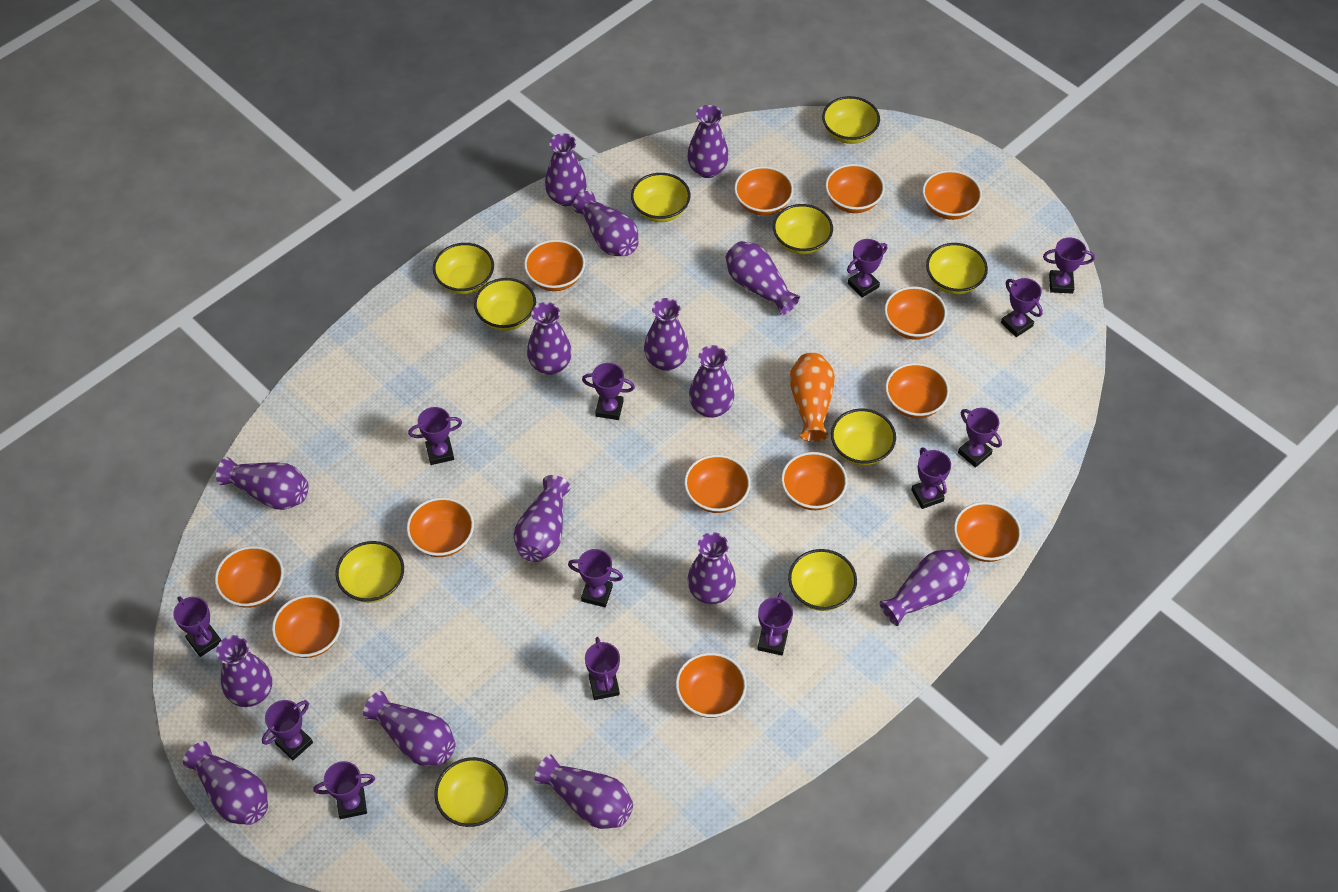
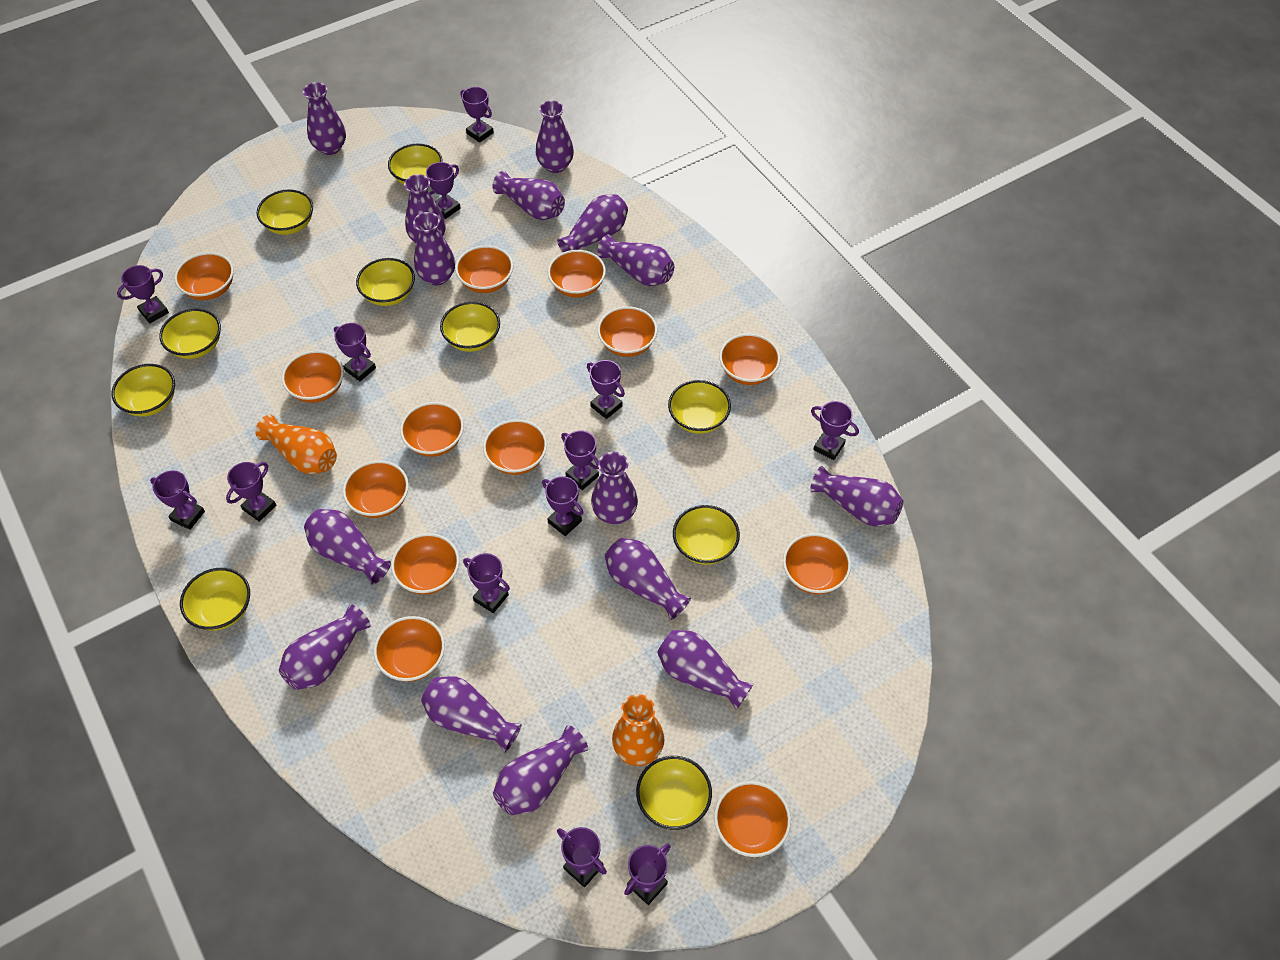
orange vase: 1 -> 2

